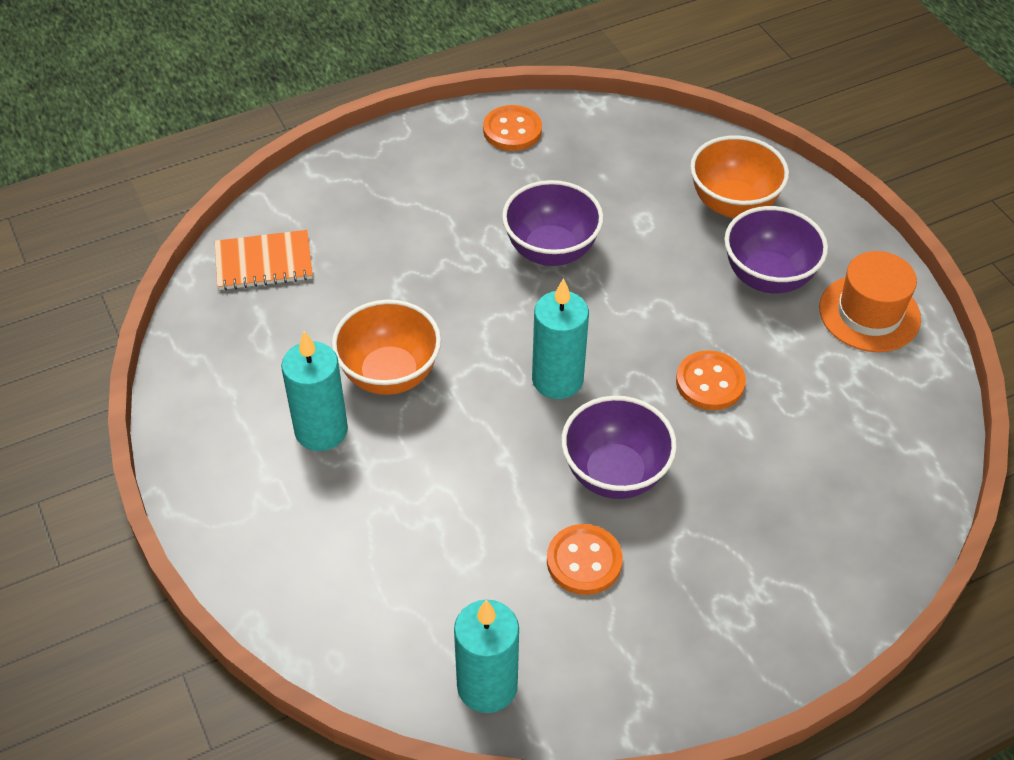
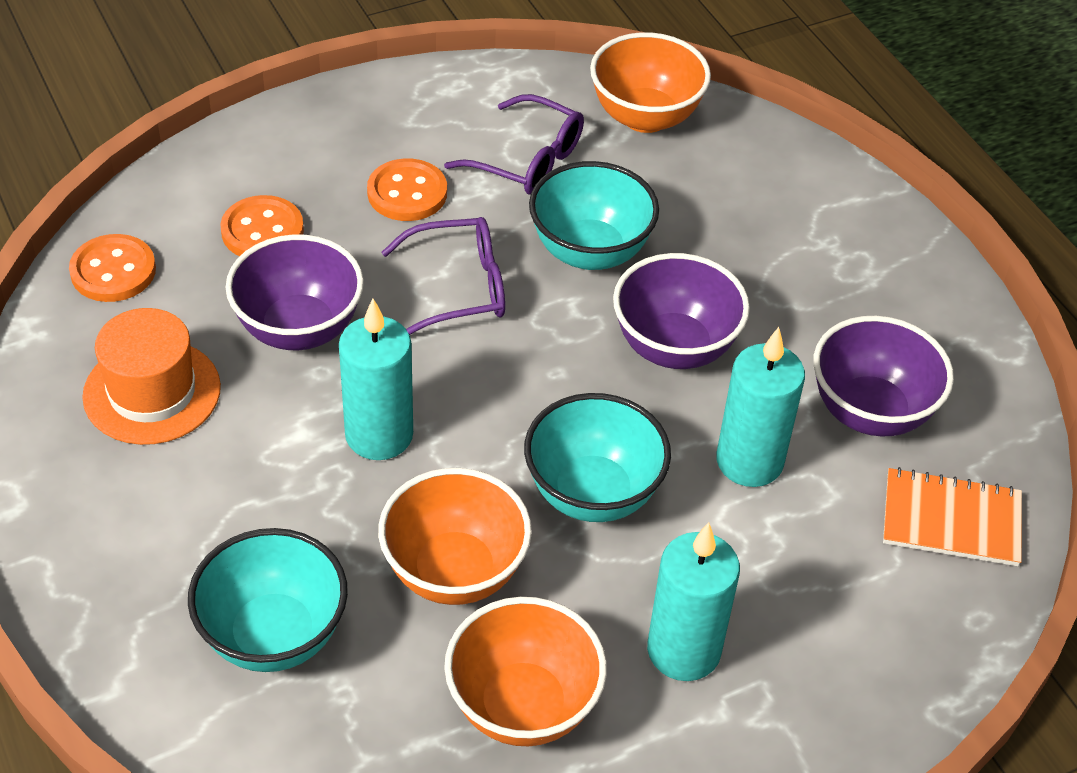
orange bowl: 2 -> 3
purple glasses: 0 -> 2
turquoise bowl: 0 -> 3

